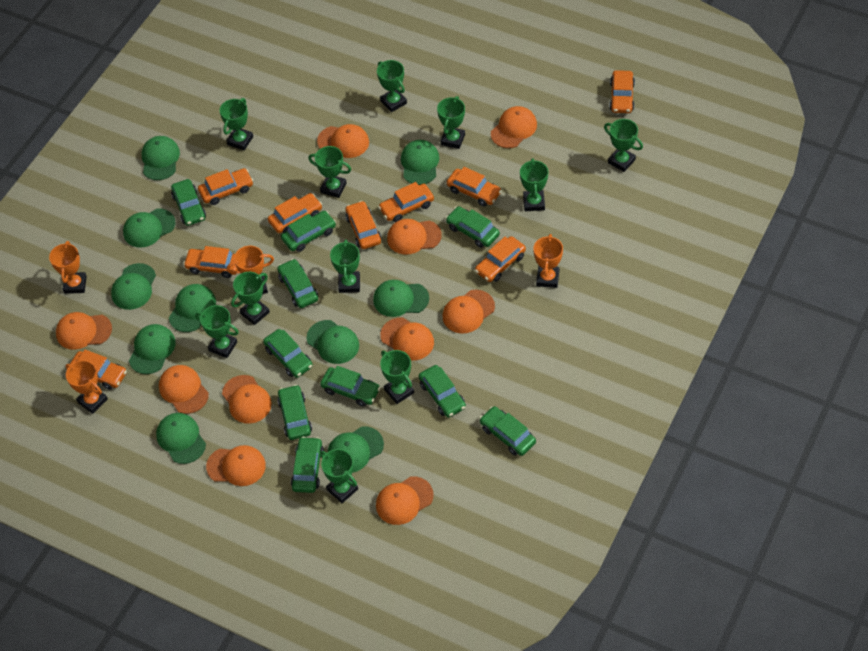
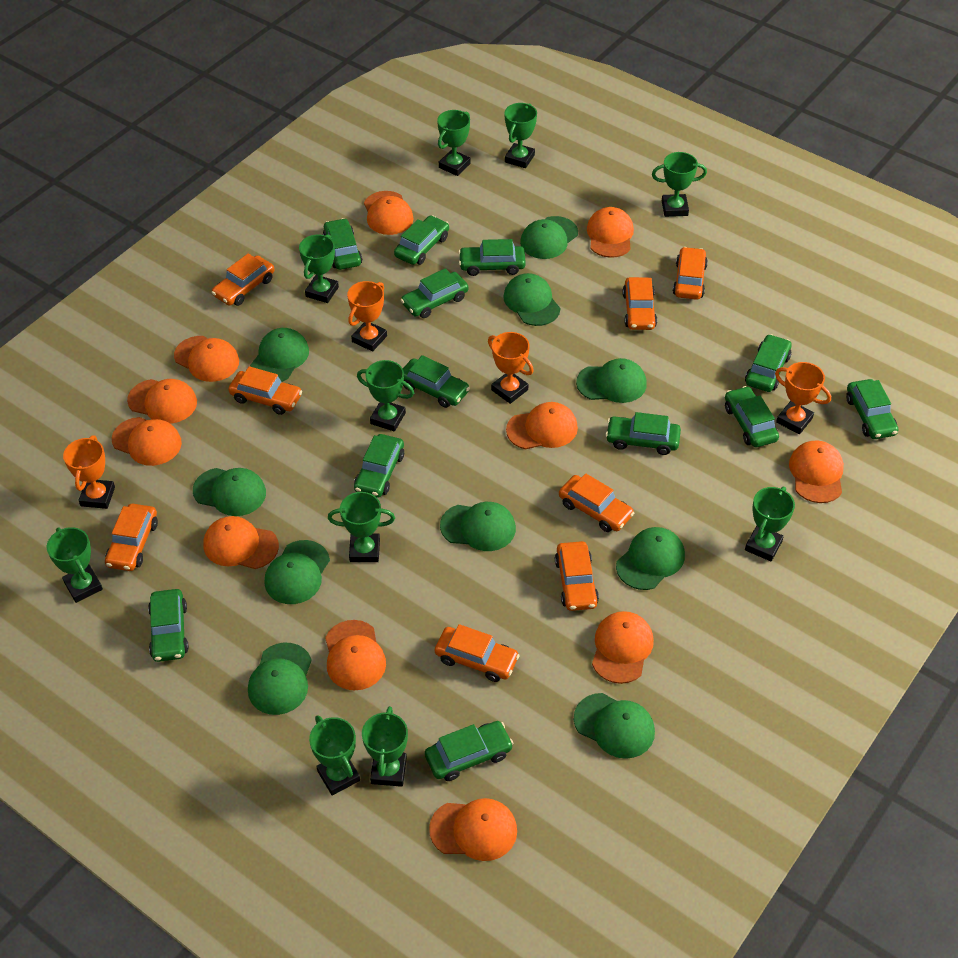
green car: 10 -> 12
green trophy: 11 -> 10
orange cap: 10 -> 11
orange car: 9 -> 8

